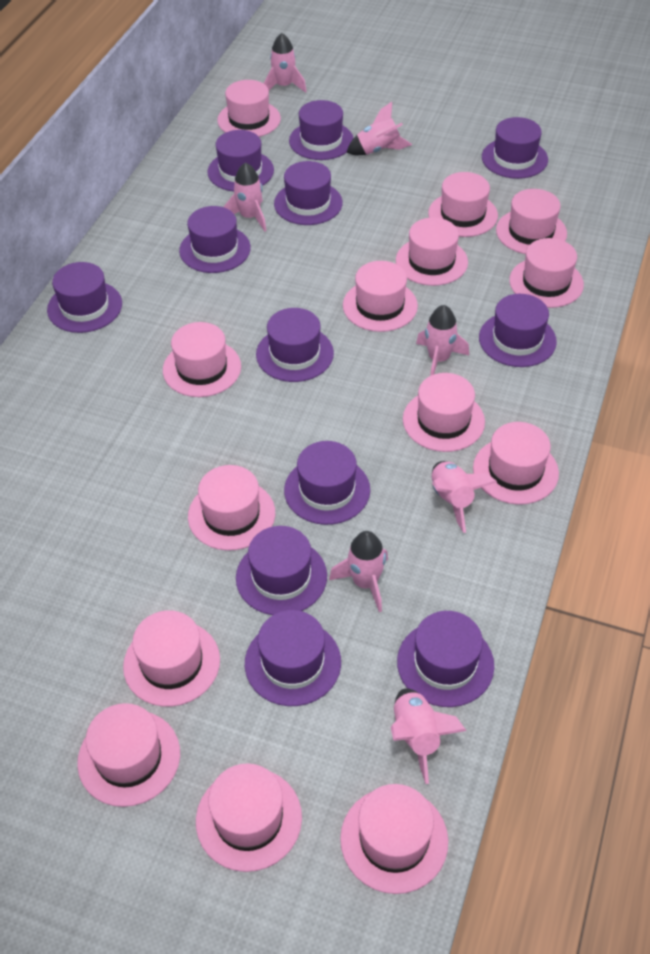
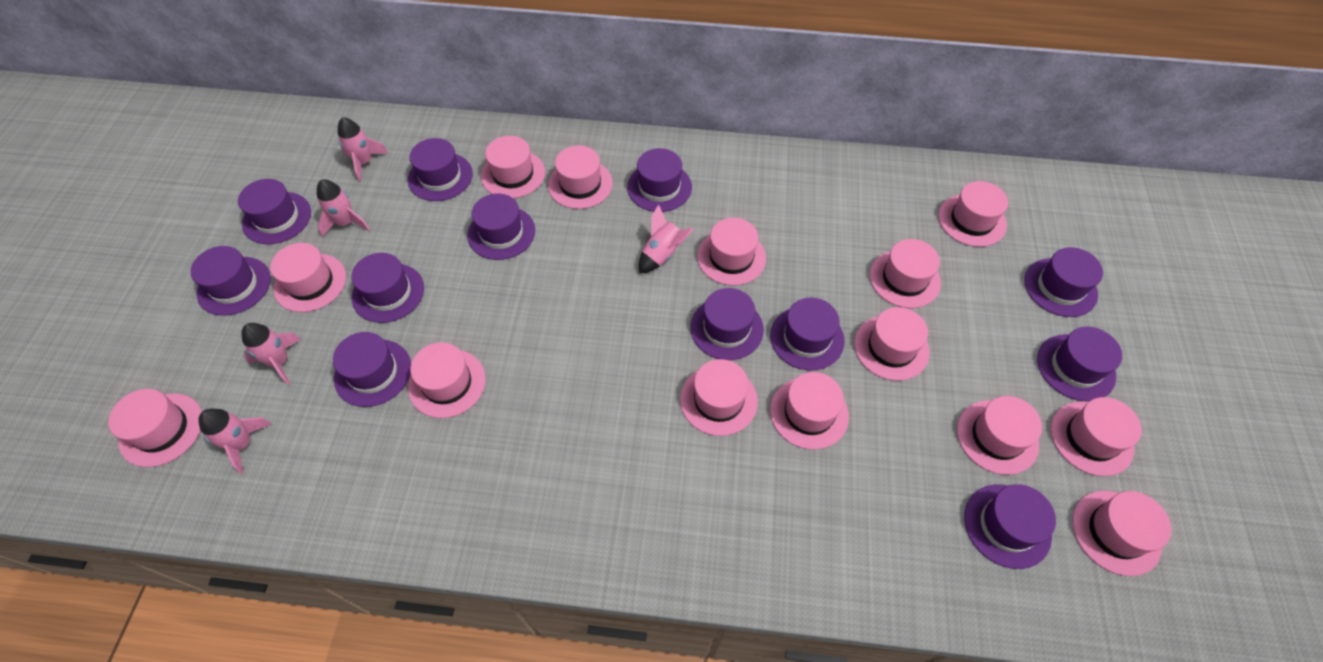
pink rocket: 7 -> 5

